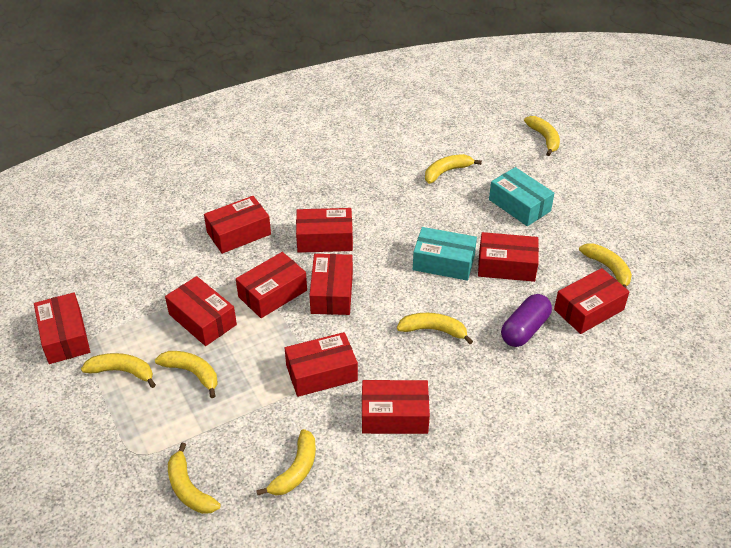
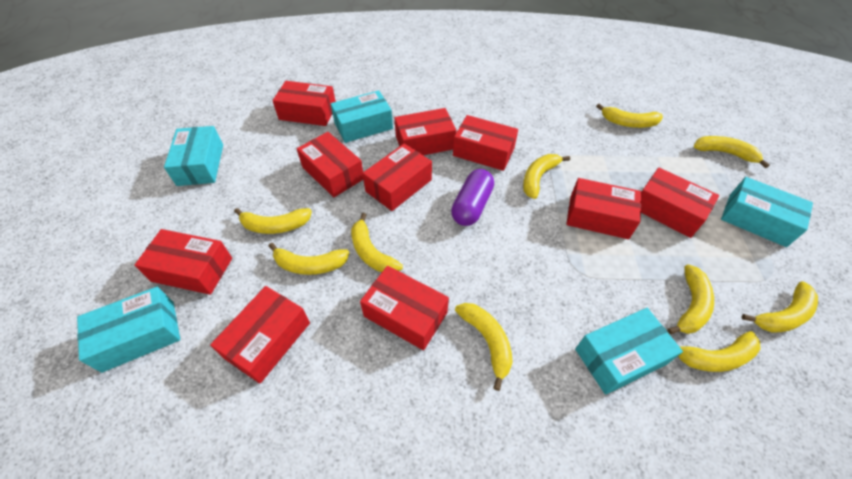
turquoise box: 2 -> 5
yellow banana: 8 -> 10

